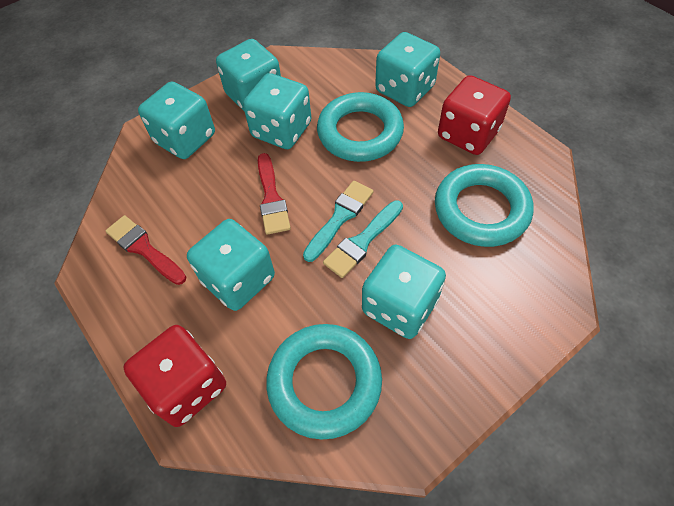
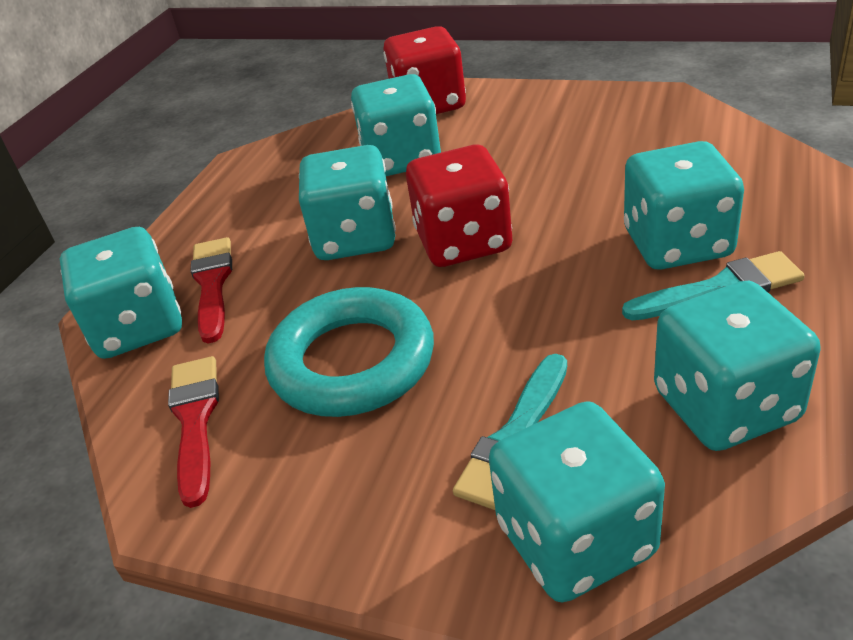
turquoise ring: 3 -> 1

